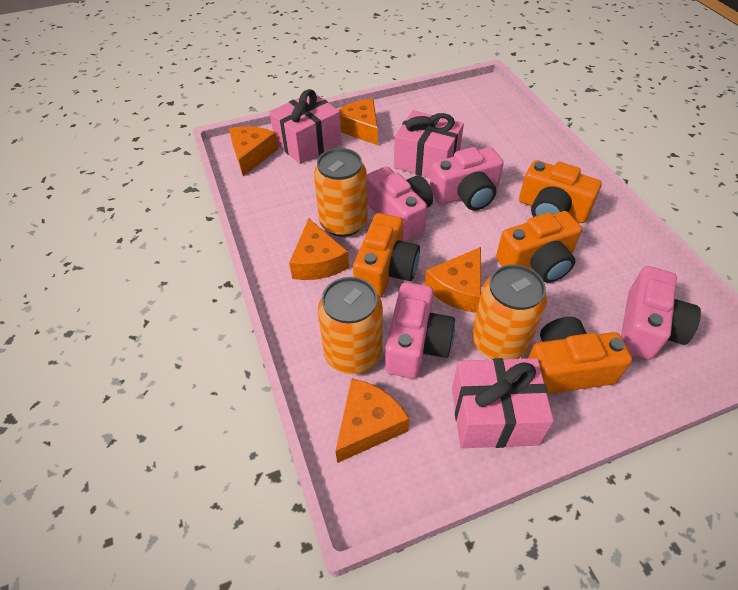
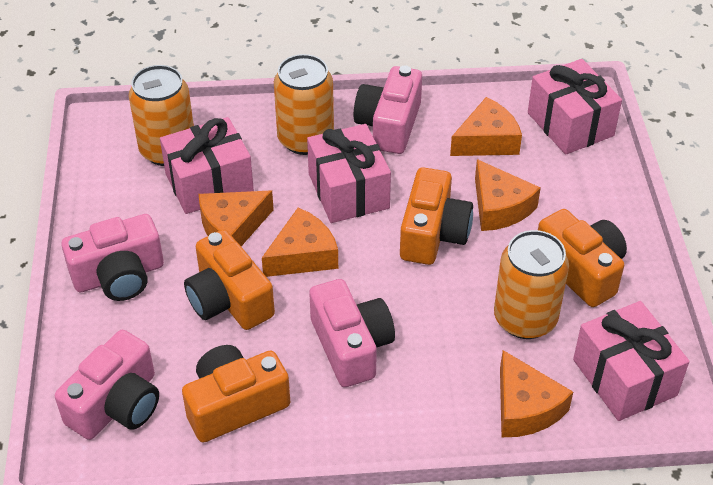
pink gift: 3 -> 4

